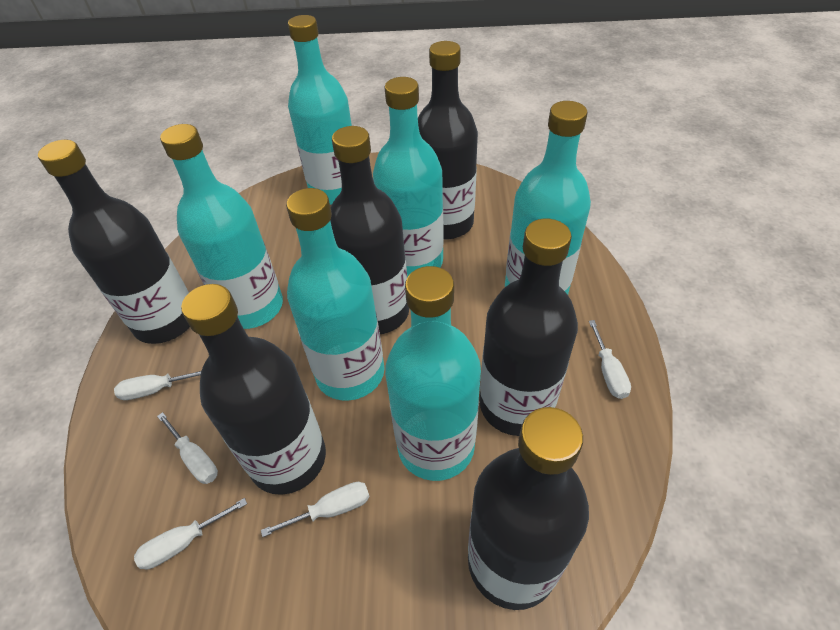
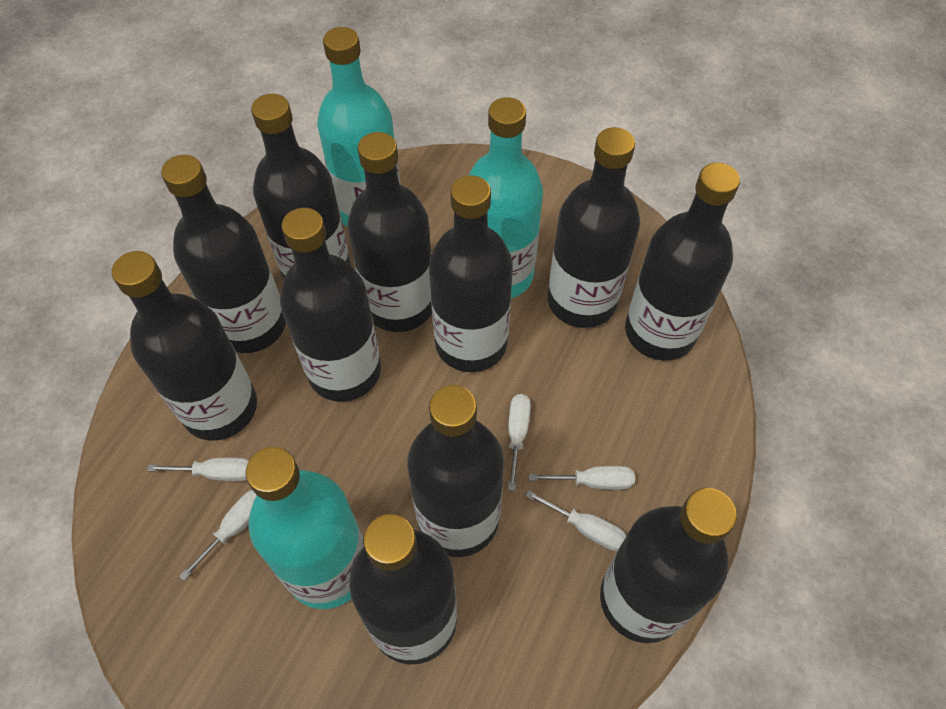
black bottle: 6 -> 11
turquoise bottle: 6 -> 3

